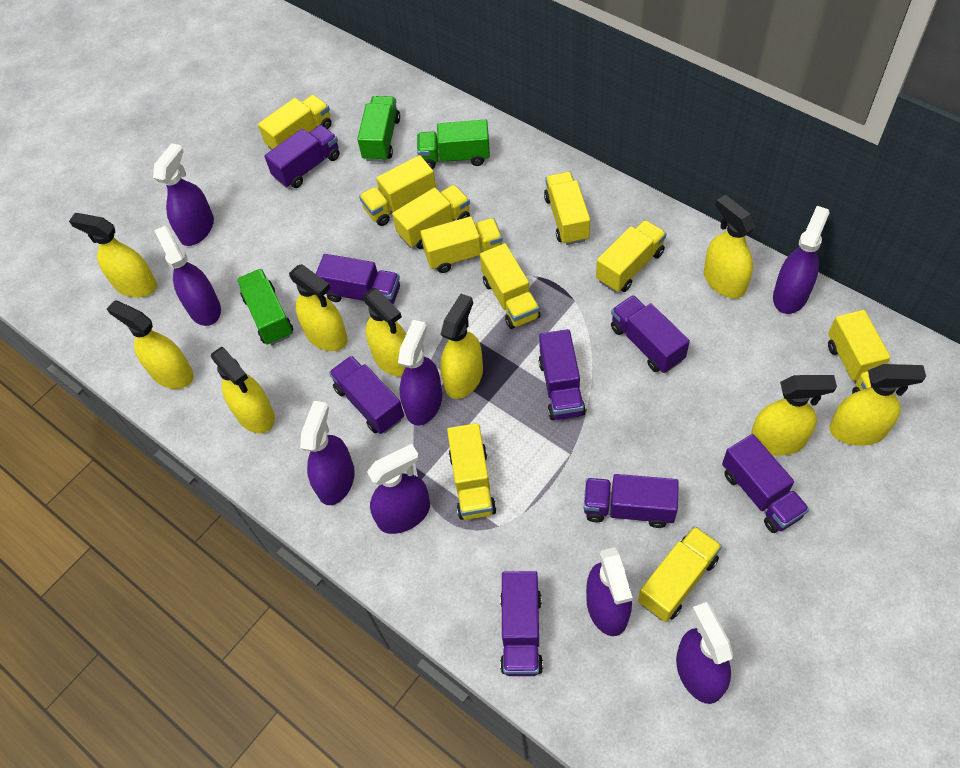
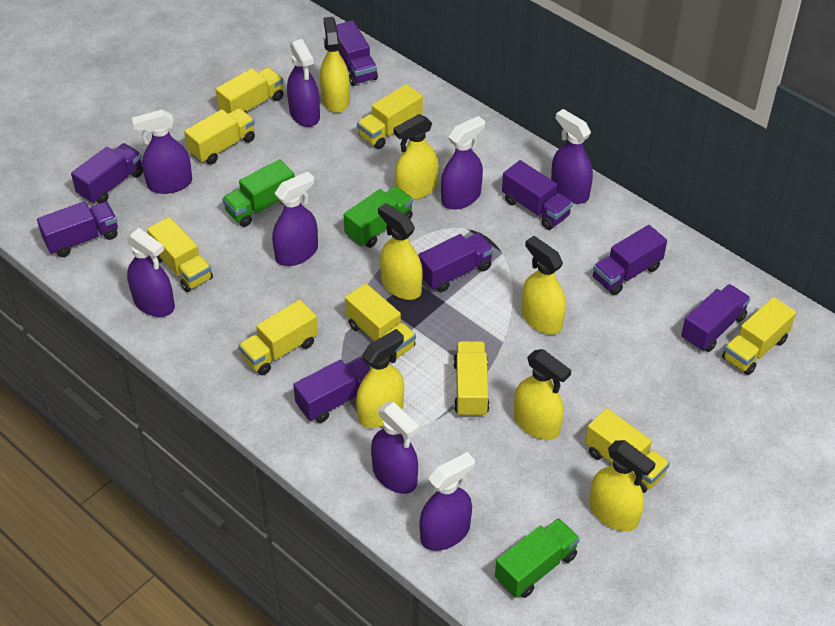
yellow spray bottle: 9 -> 7
yellow truck: 10 -> 9

